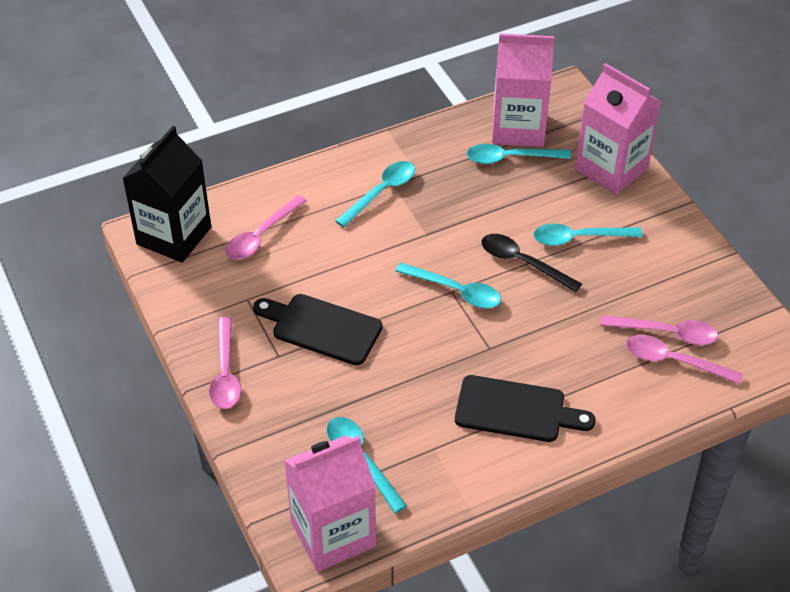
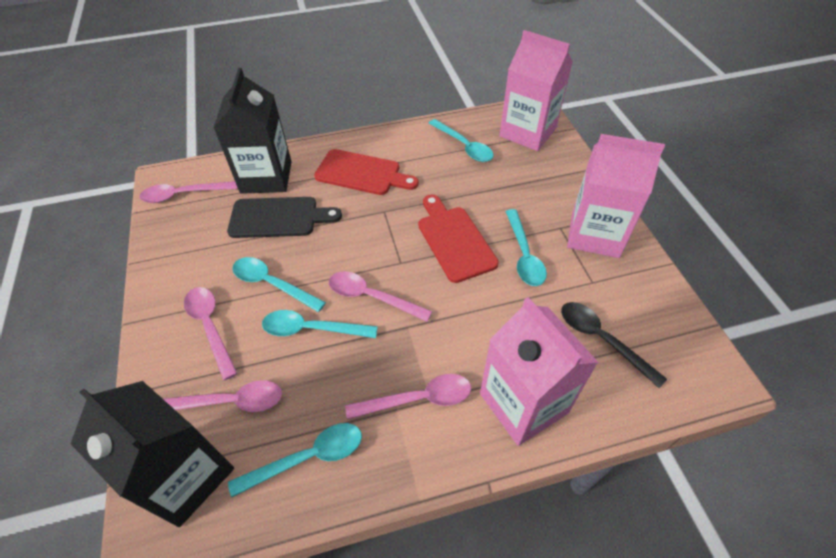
black carton: 1 -> 2
black cutting board: 2 -> 1
pink spoon: 4 -> 5
red cutting board: 0 -> 2

